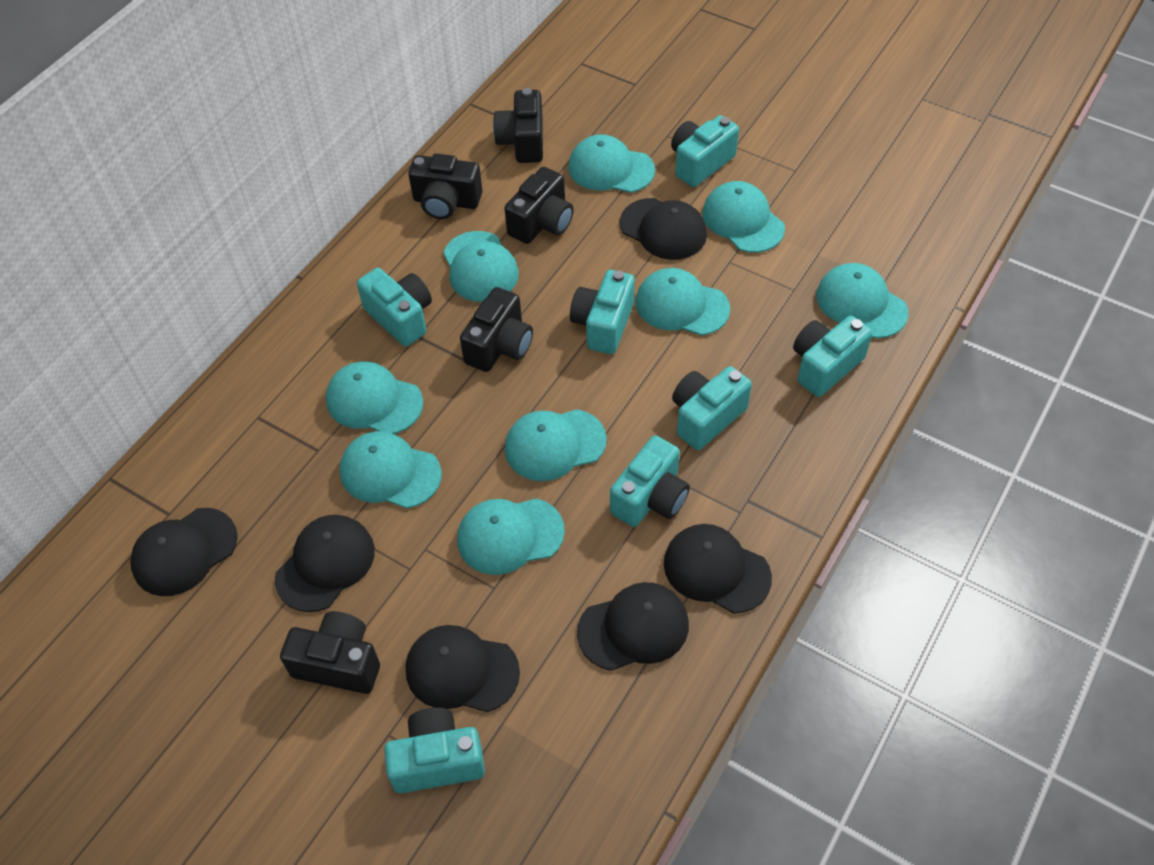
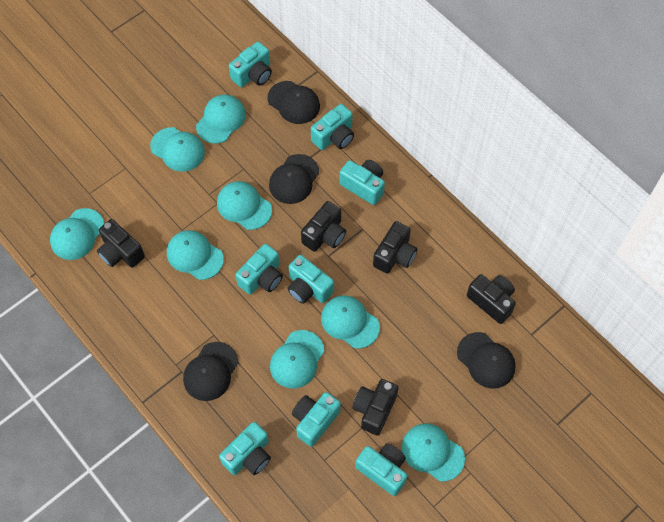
black cap: 6 -> 4
turquoise camera: 7 -> 8
turquoise cap: 9 -> 8

